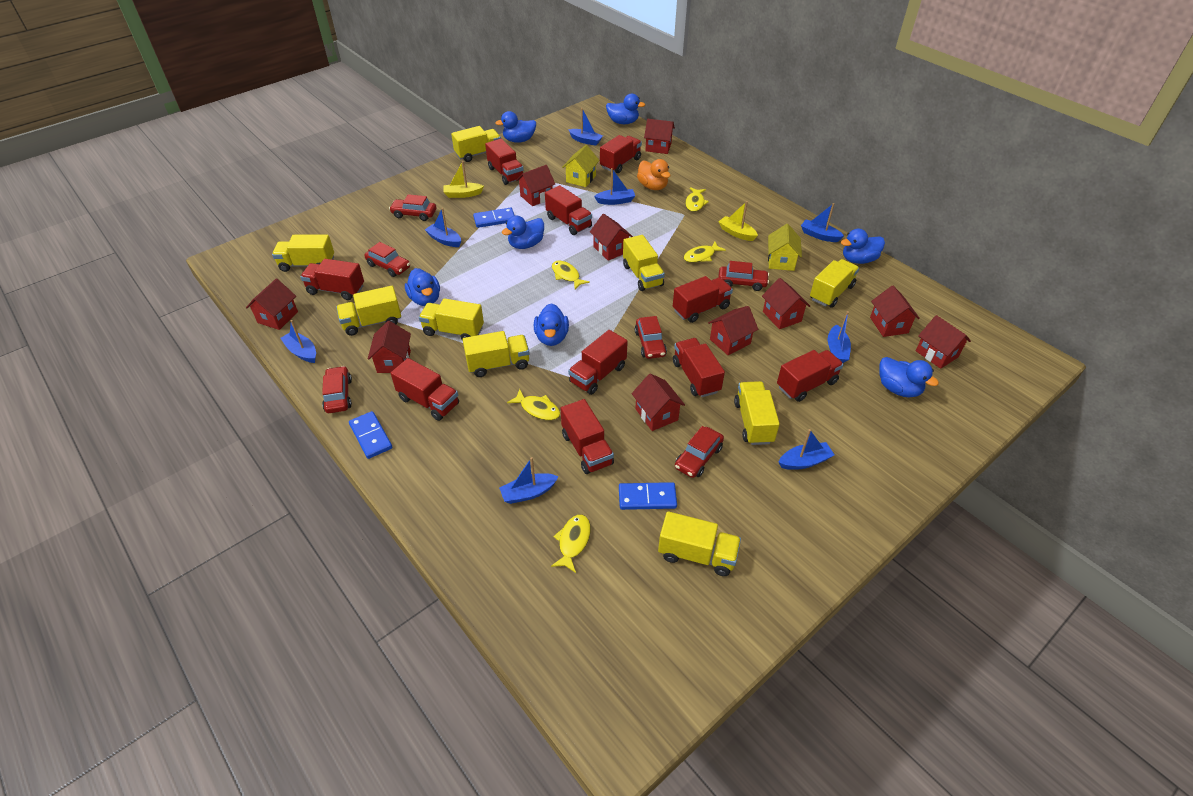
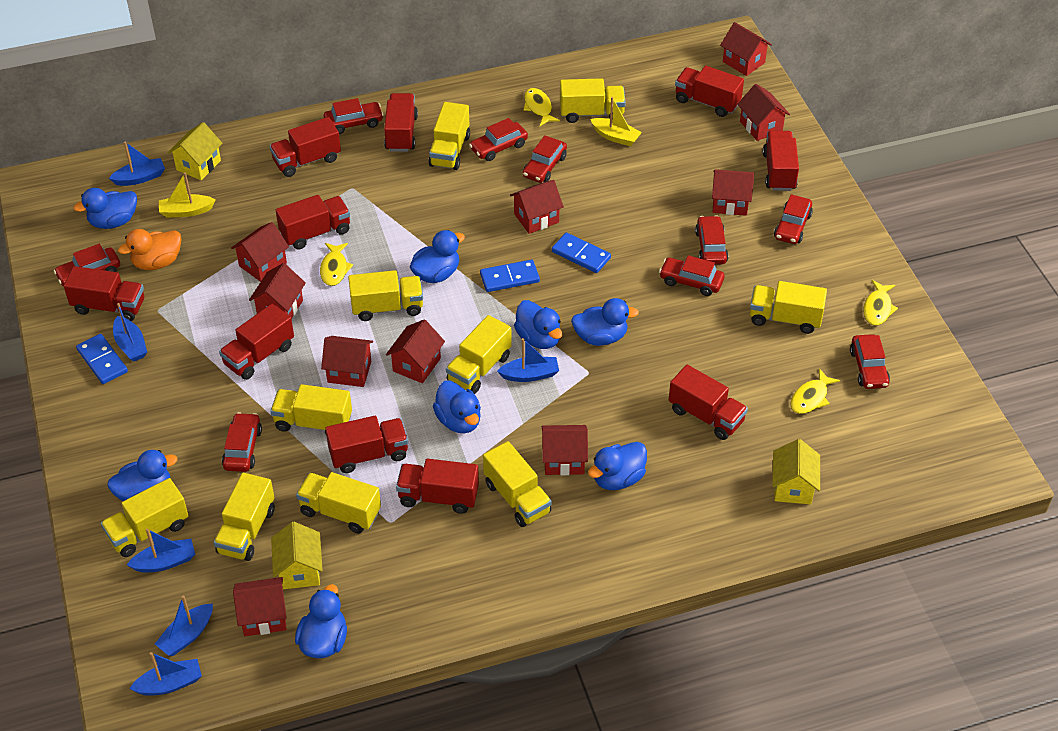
blue boat: 8 -> 6
blue duck: 7 -> 8
red car: 6 -> 9
yellow fish: 5 -> 4
yellow house: 2 -> 3
yellow truck: 9 -> 10

